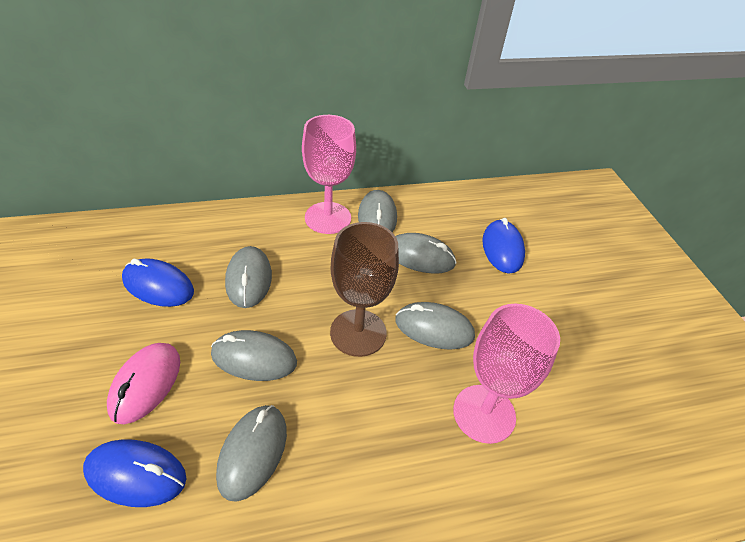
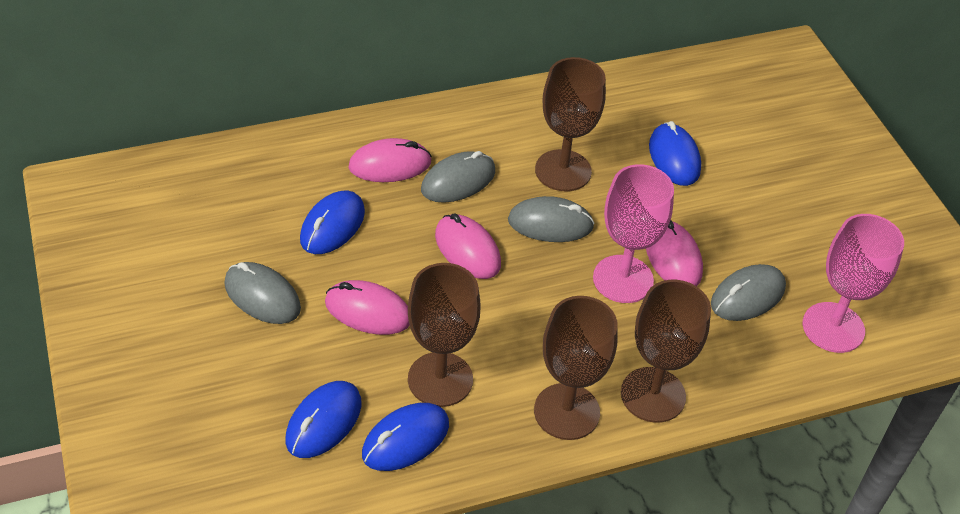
blue mouse: 3 -> 4
brown goblet: 1 -> 4
grey mouse: 6 -> 4
pink mouse: 1 -> 4

